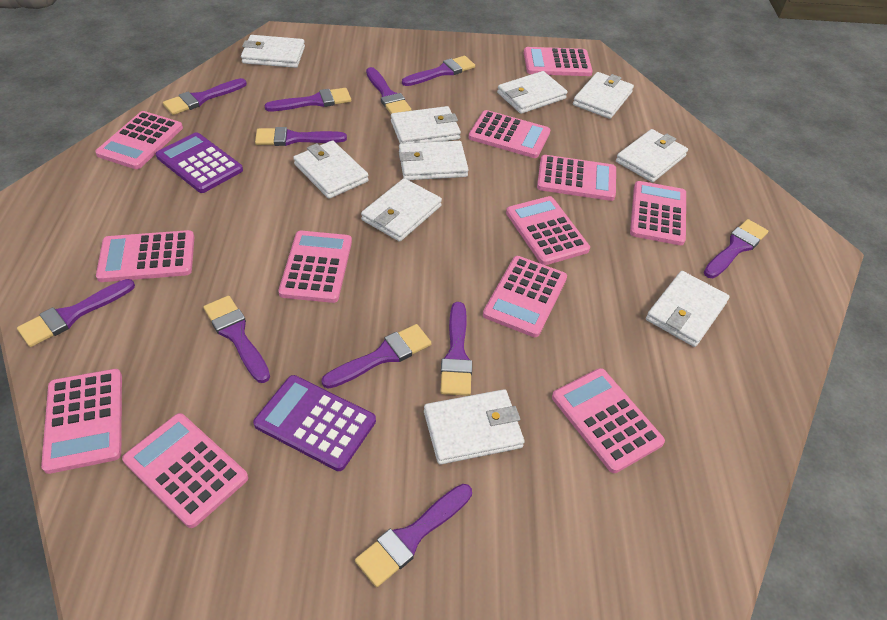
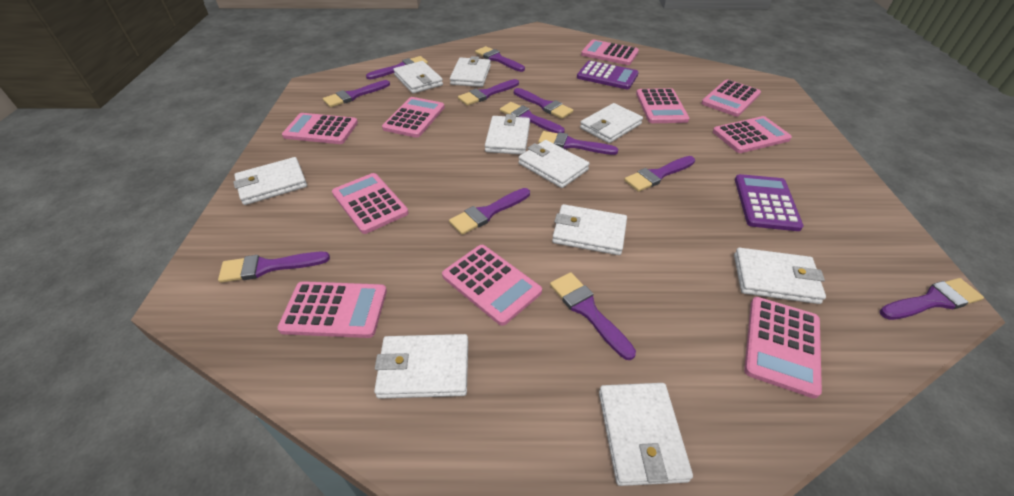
pink calculator: 12 -> 10
purple brush: 11 -> 12

